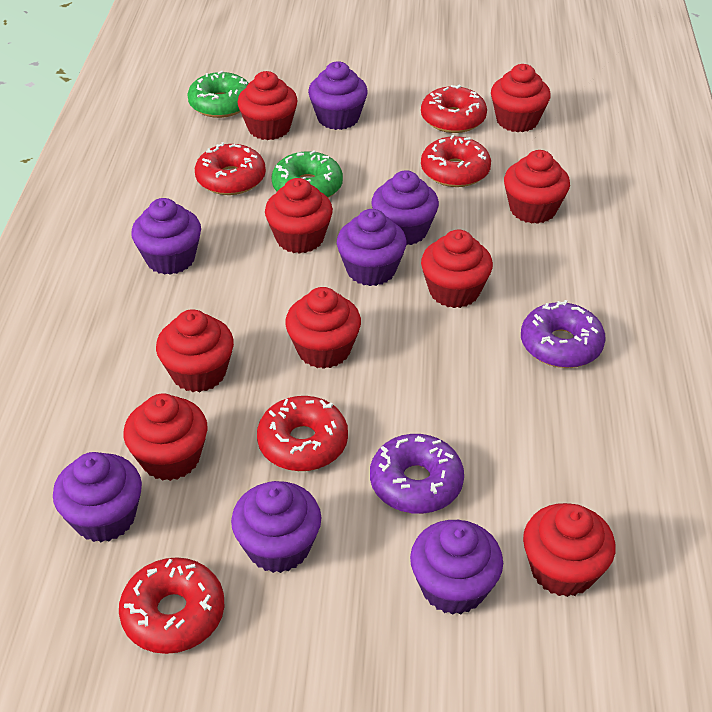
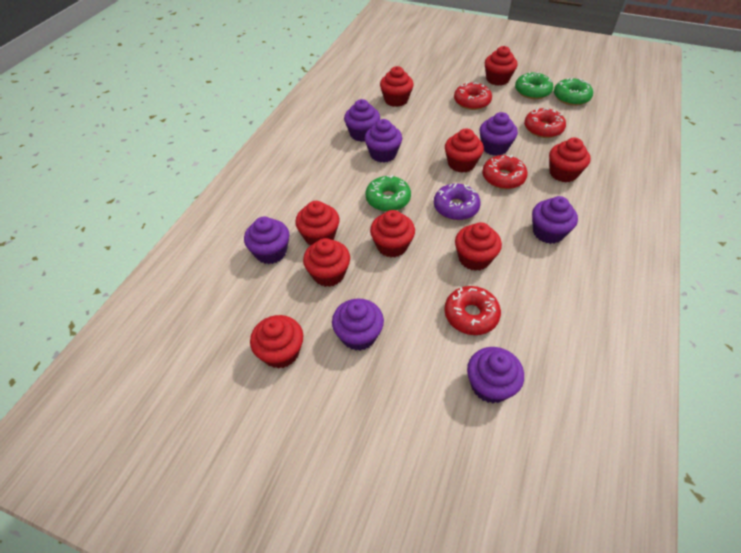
green donut: 2 -> 3
purple donut: 2 -> 1
red donut: 5 -> 4

